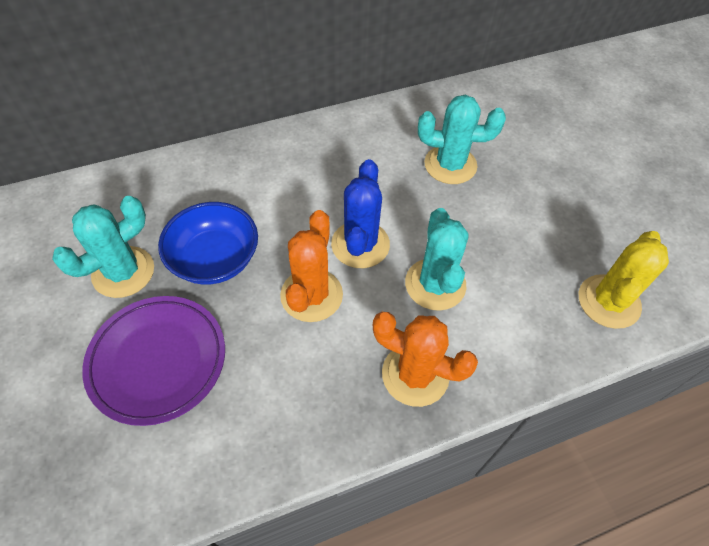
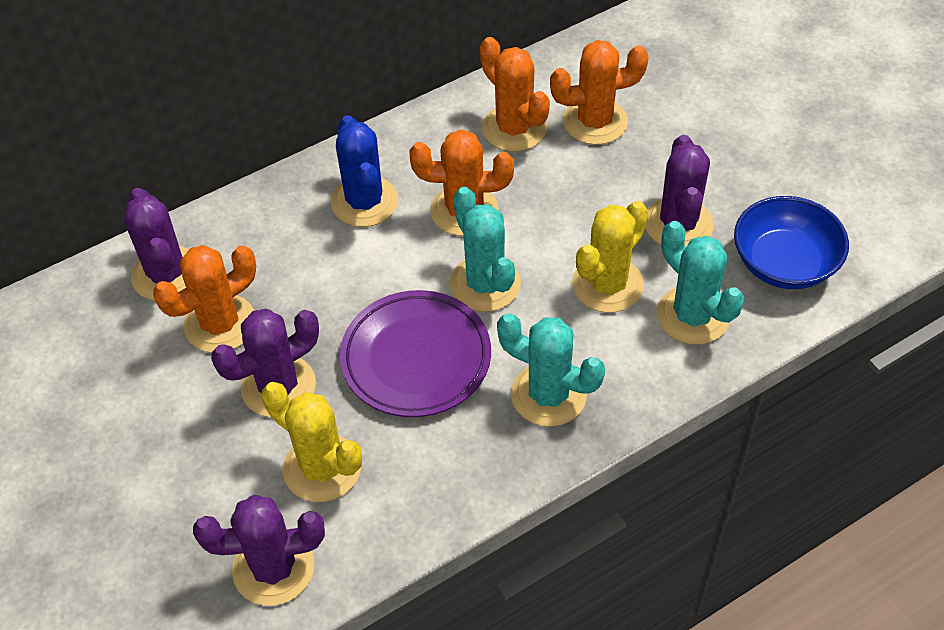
orange cactus: 2 -> 4
purple cactus: 0 -> 4
yellow cactus: 1 -> 2

